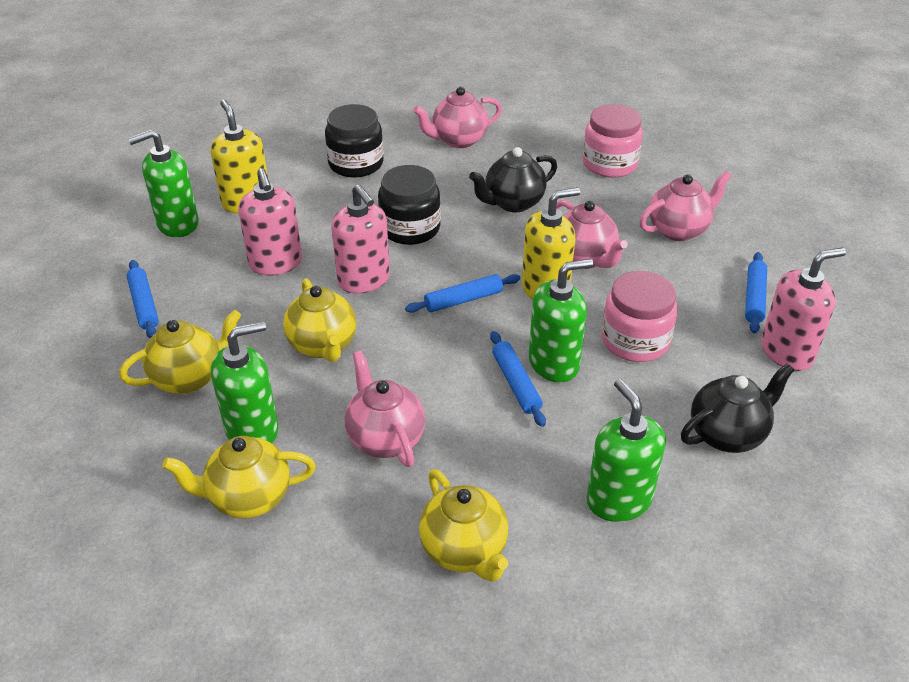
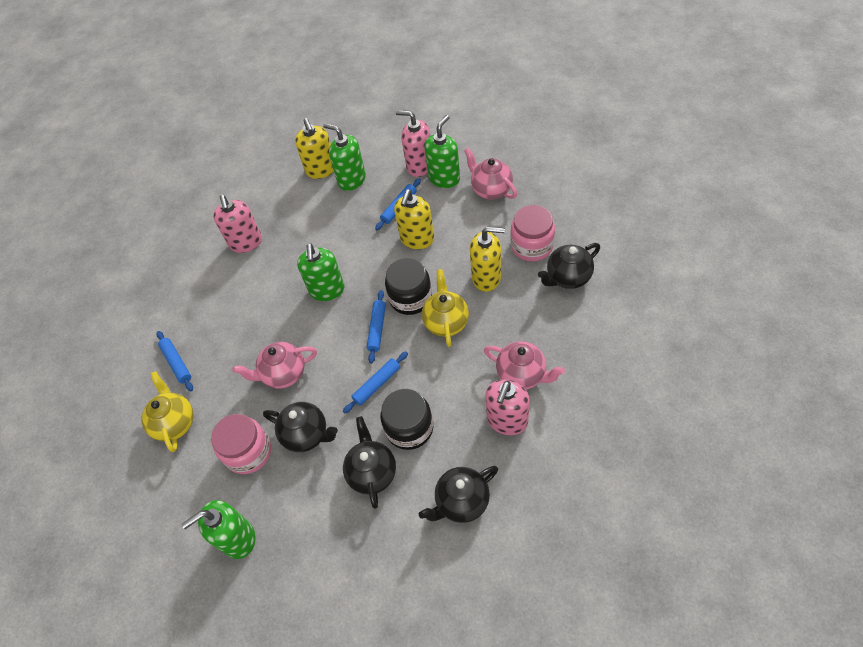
black teapot: 2 -> 4
pink teapot: 4 -> 3
yellow soap dispenser: 2 -> 3
yellow teapot: 4 -> 2

